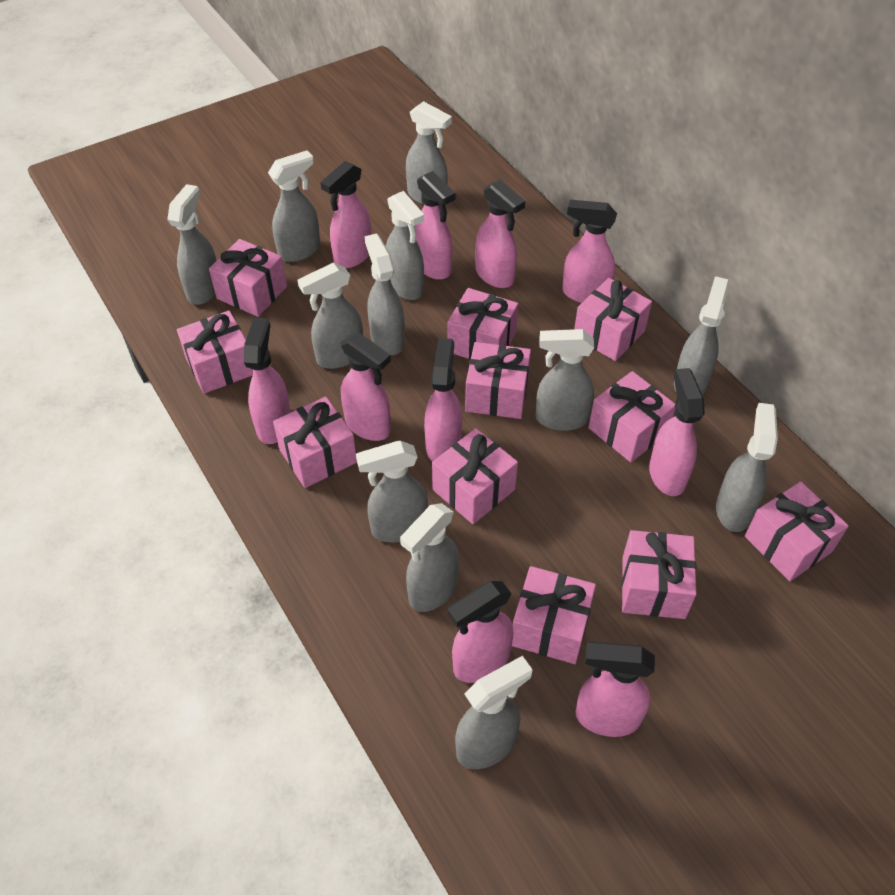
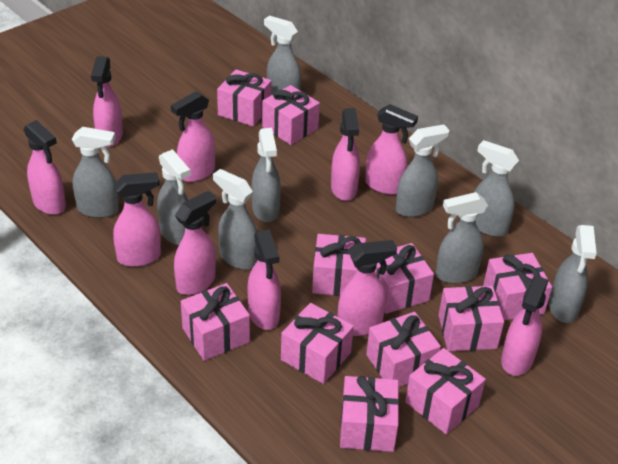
grey spray bottle: 12 -> 9

